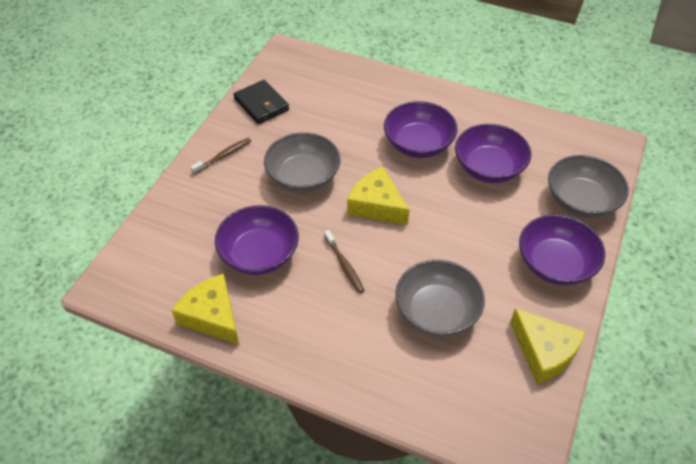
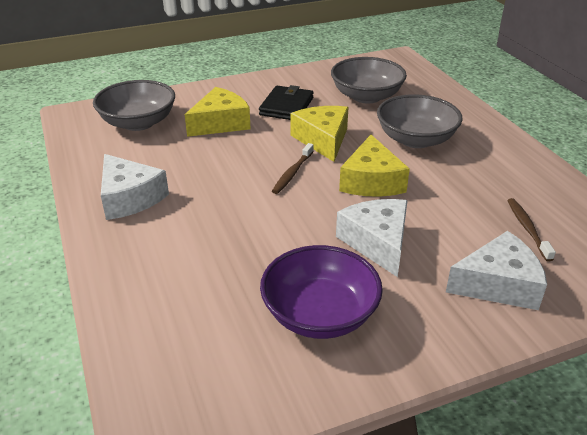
purple bowl: 4 -> 1
white cheese: 0 -> 3

